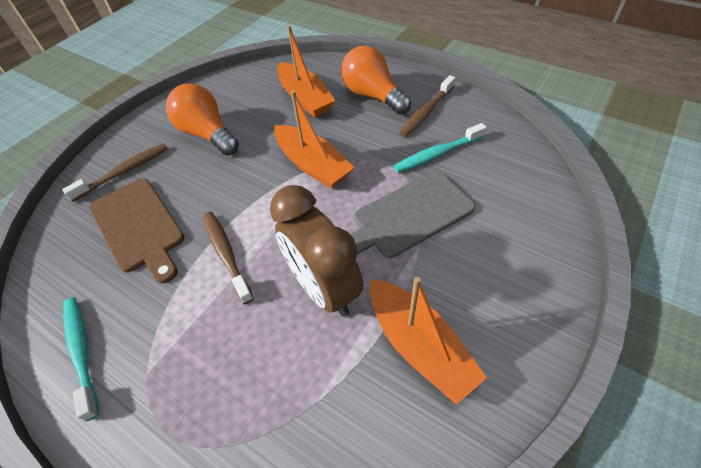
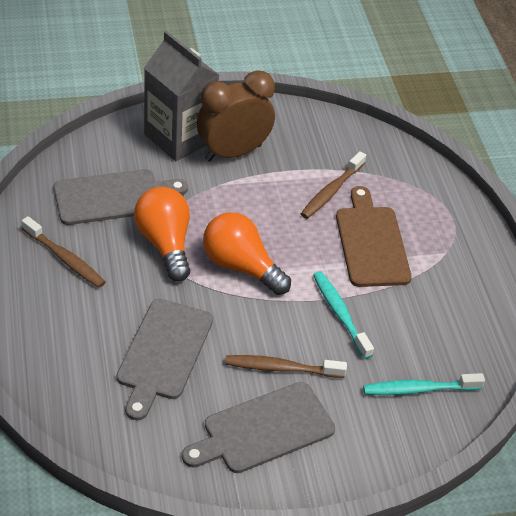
grey carton: 0 -> 1
grey cutting board: 1 -> 3
orange boat: 3 -> 0

